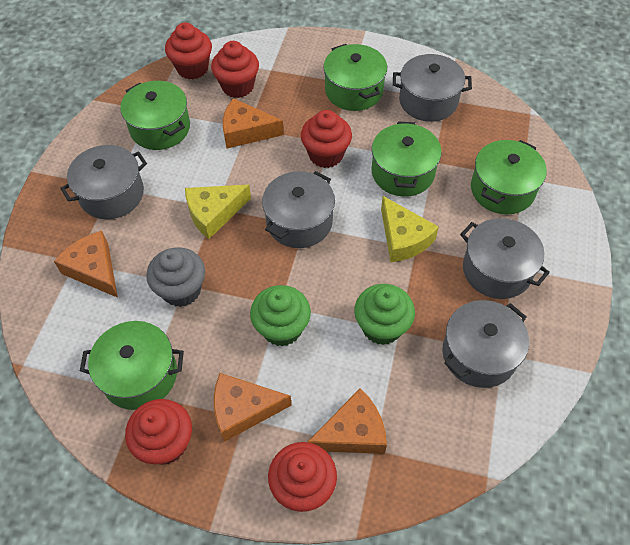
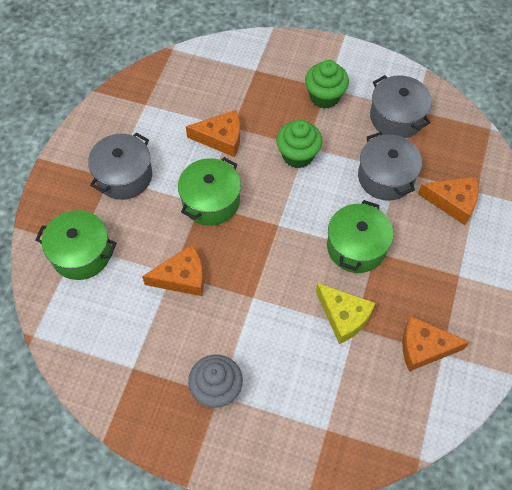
green pot: 5 -> 3
grey pot: 5 -> 3
red cupcake: 5 -> 0
yellow cheese: 2 -> 1

